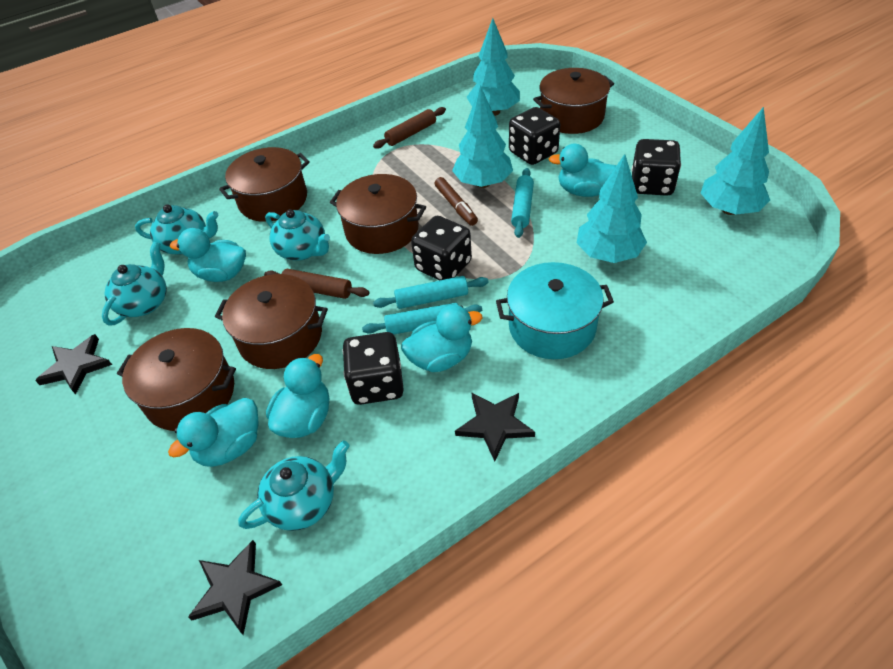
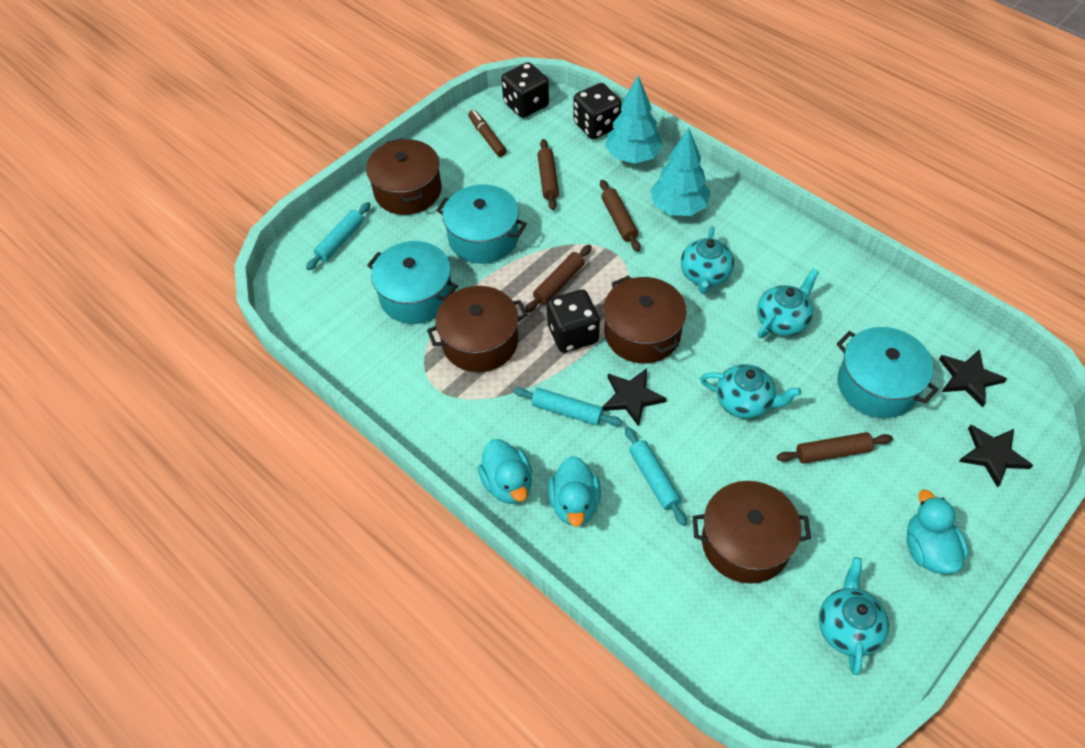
black dice: 4 -> 3
brown pot: 5 -> 4
brown rolling pin: 2 -> 4
turquoise duck: 5 -> 3
turquoise pot: 1 -> 3
turquoise tree: 4 -> 2

